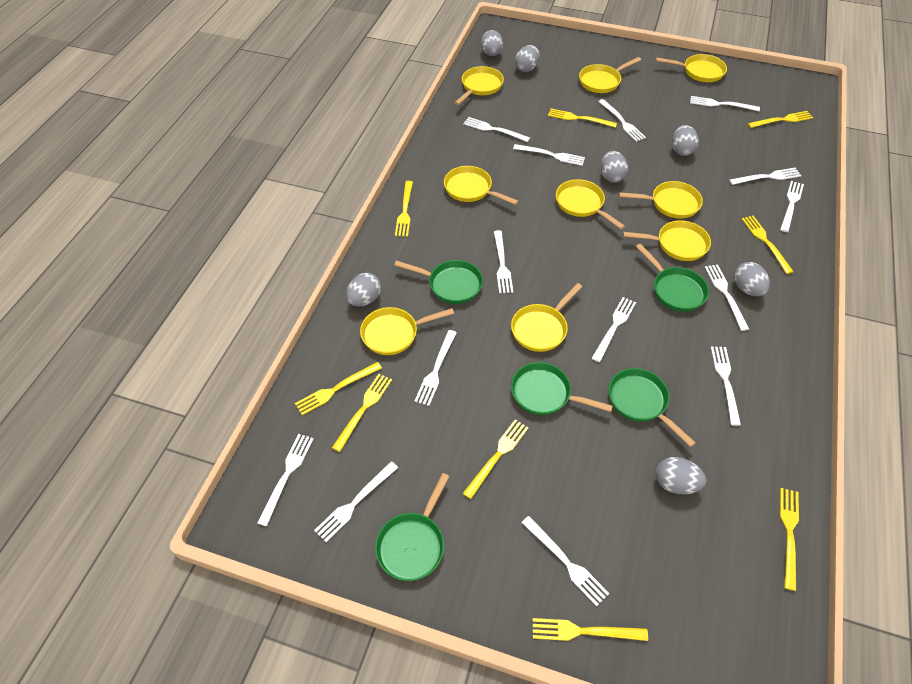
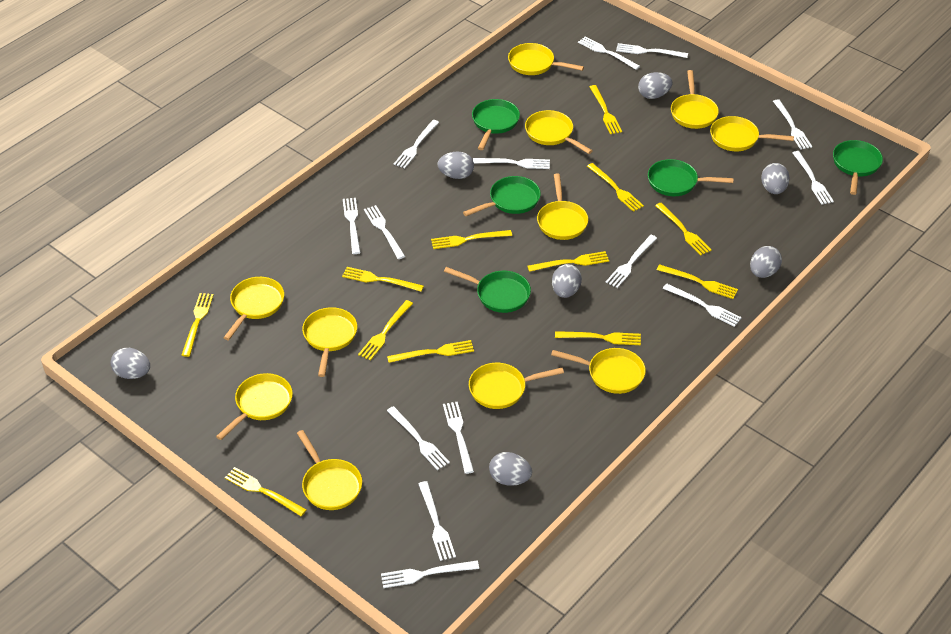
yellow fork: 9 -> 12
yellow pan: 9 -> 11

